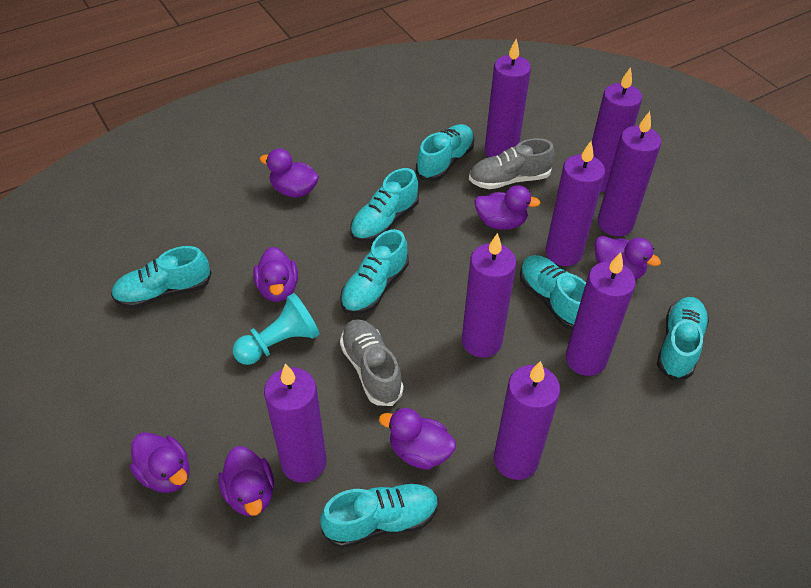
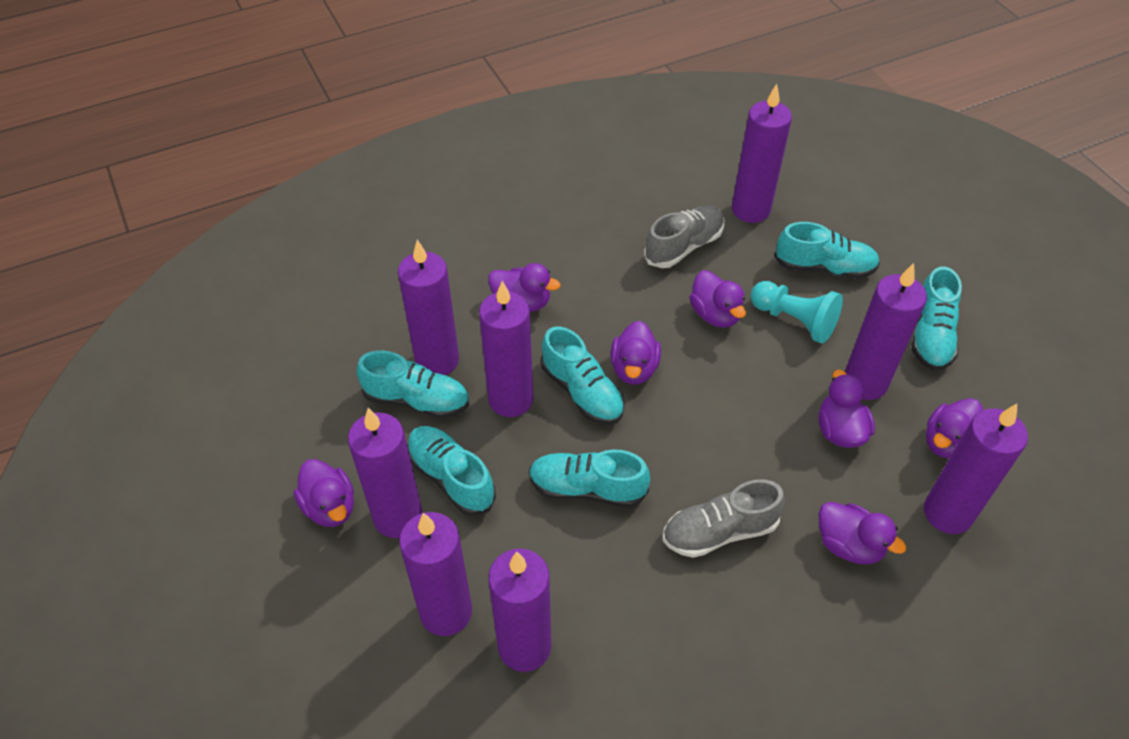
turquoise shoe: 7 -> 6

